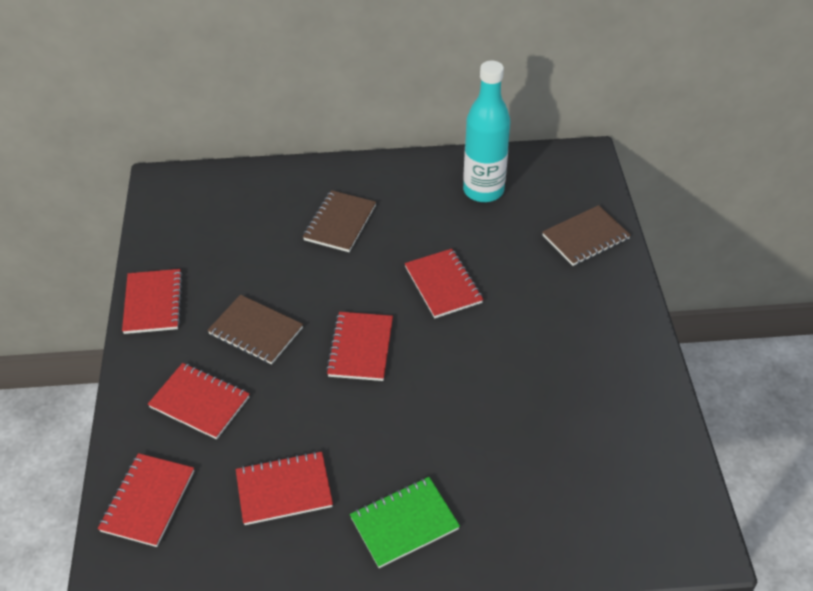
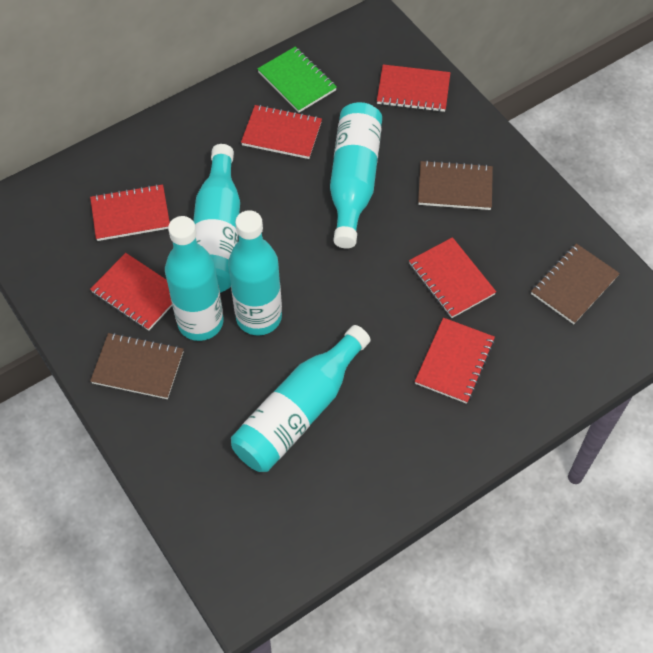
turquoise bottle: 1 -> 5

